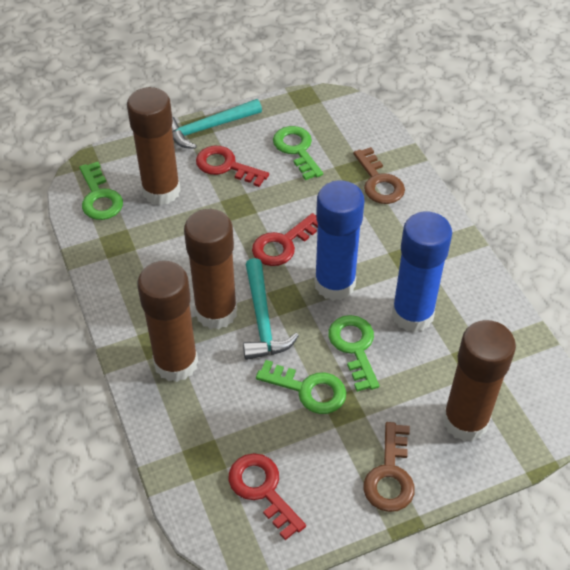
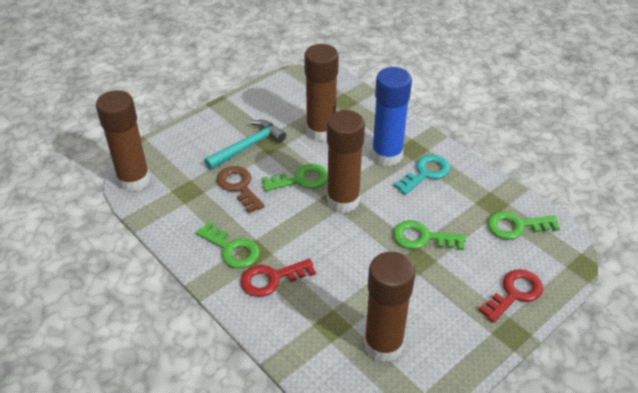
blue glue stick: 2 -> 1
brown key: 2 -> 1
red key: 3 -> 2
turquoise hammer: 2 -> 1
turquoise key: 0 -> 1

